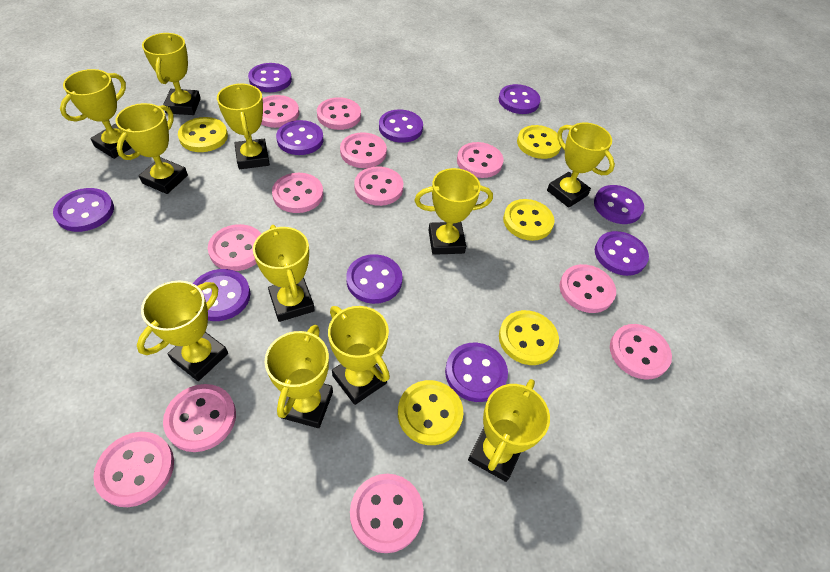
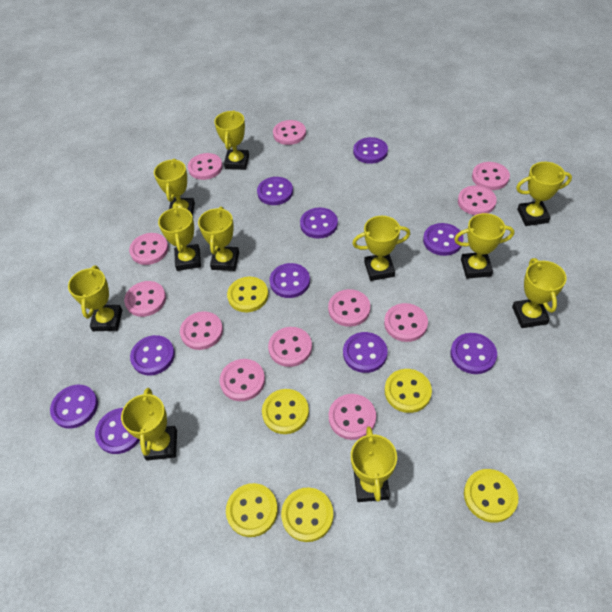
yellow button: 5 -> 6

